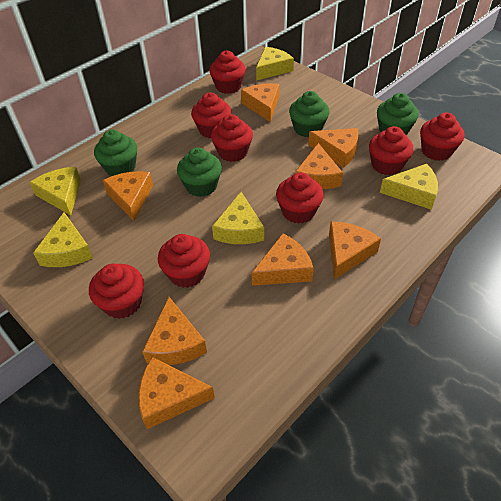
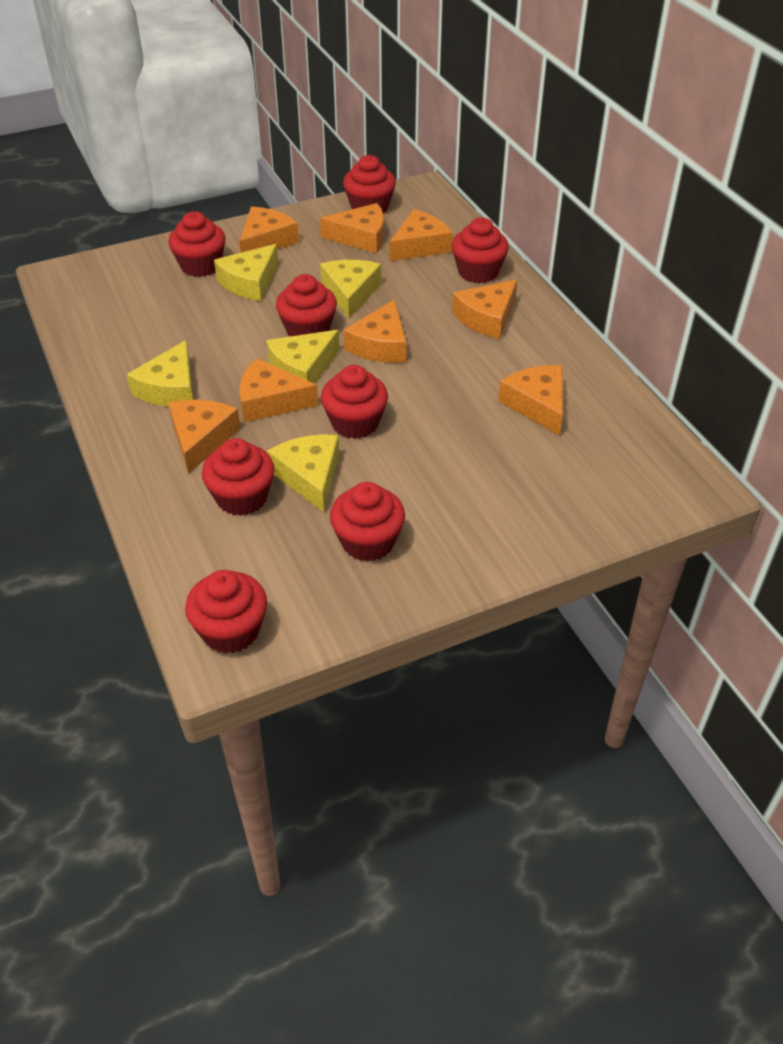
green cupcake: 4 -> 0

